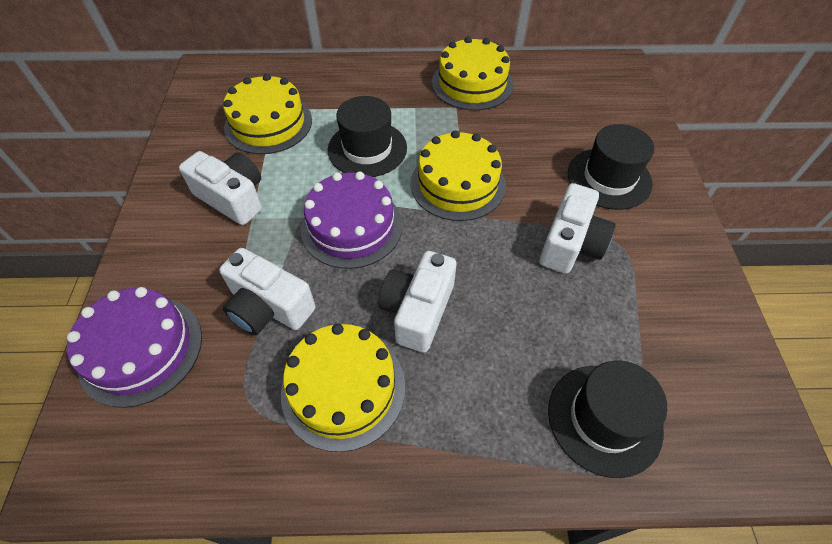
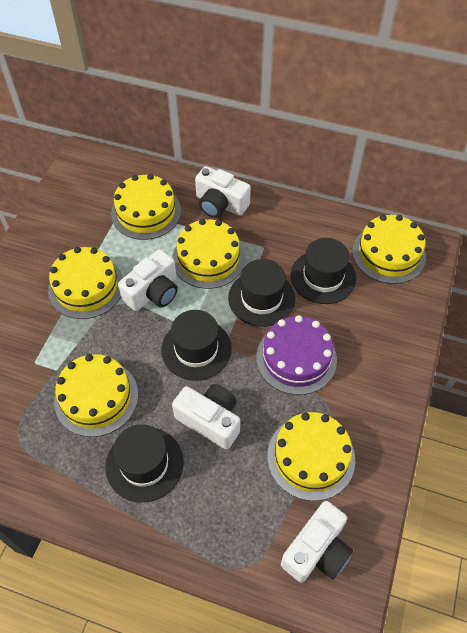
black hat: 3 -> 4
purple cake: 2 -> 1
yellow cake: 4 -> 6

